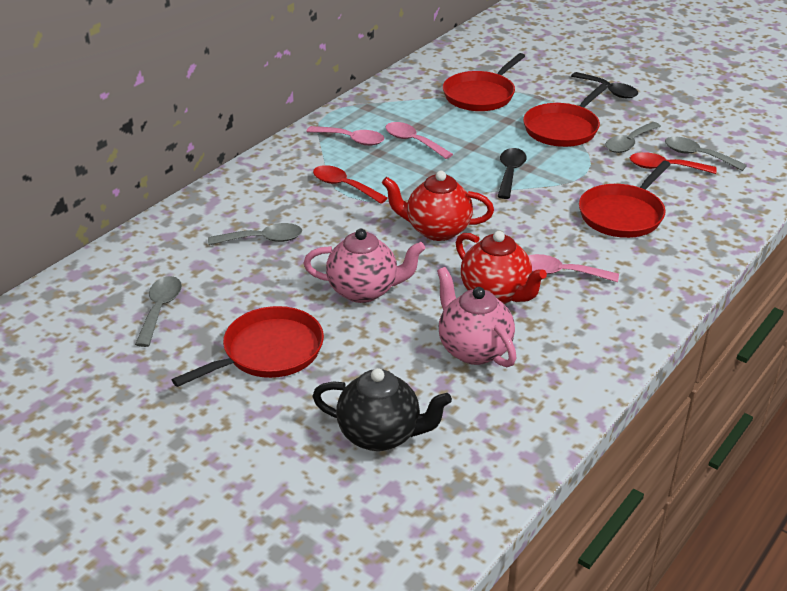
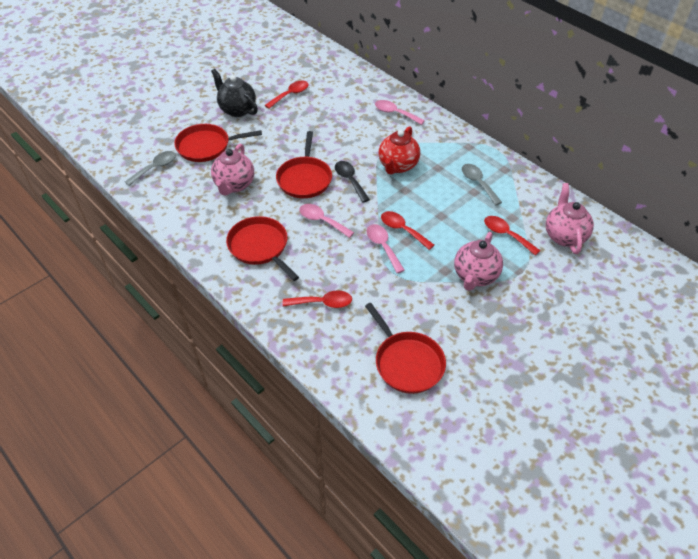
black spoon: 2 -> 1
grey spoon: 4 -> 2
pink teapot: 2 -> 3
red spoon: 2 -> 4
red teapot: 2 -> 1

